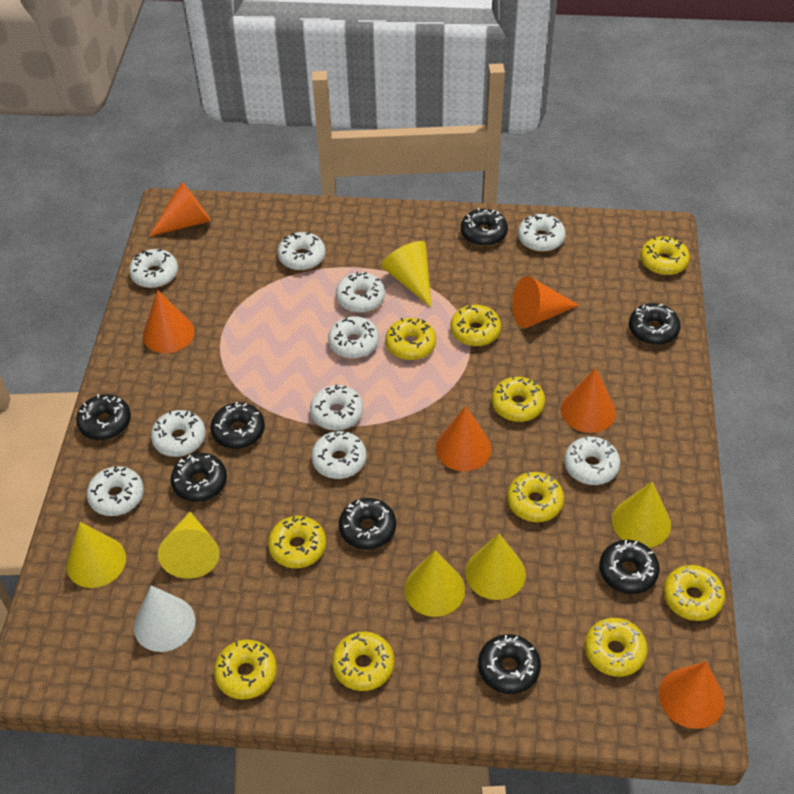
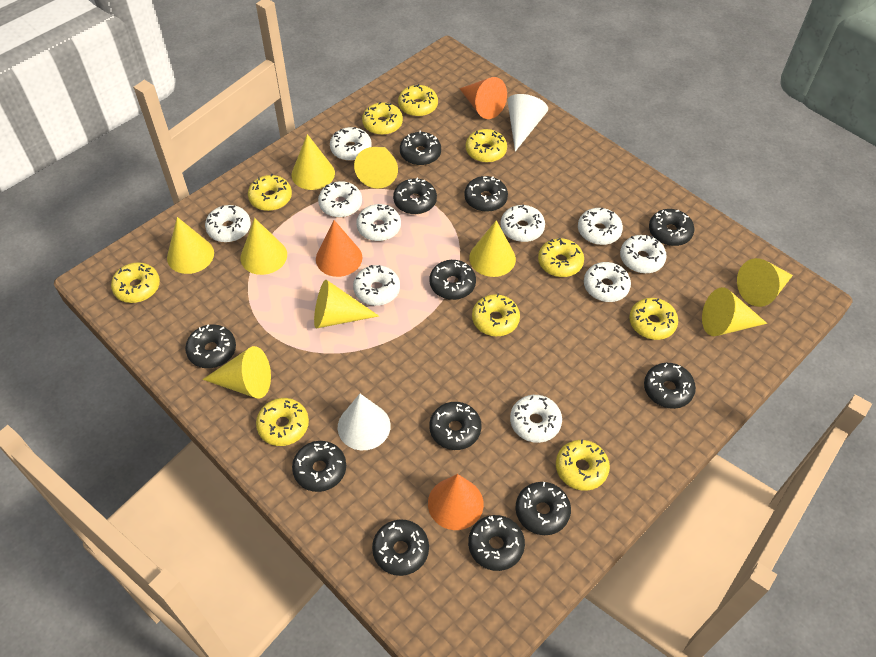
black donut: 8 -> 12
orange cone: 6 -> 3
white cone: 1 -> 2
yellow cone: 6 -> 9

